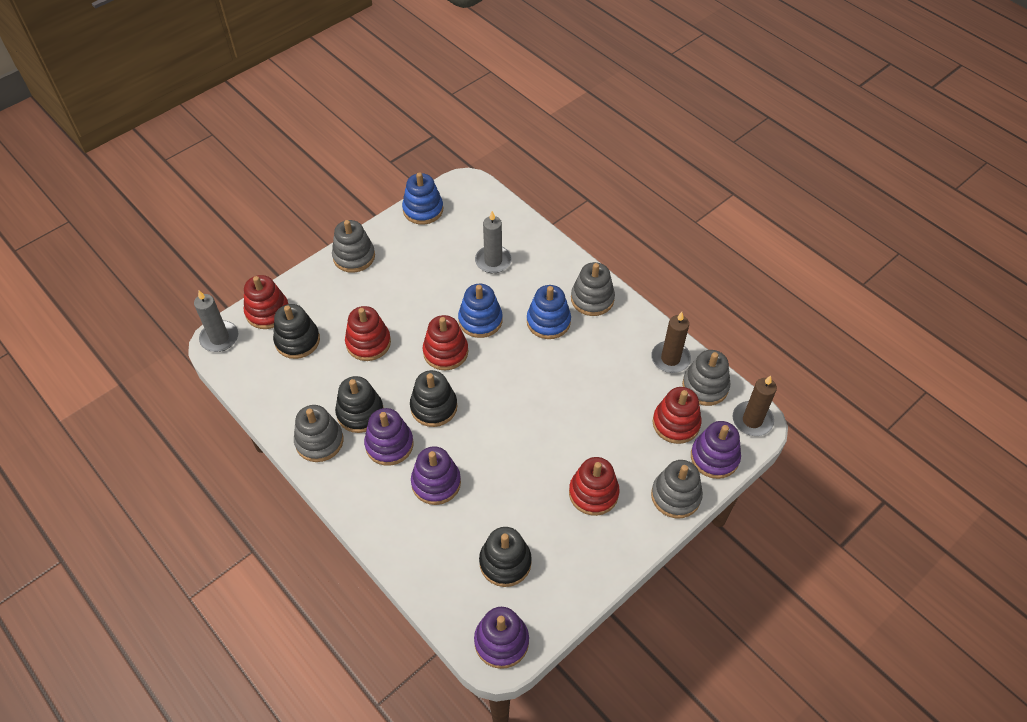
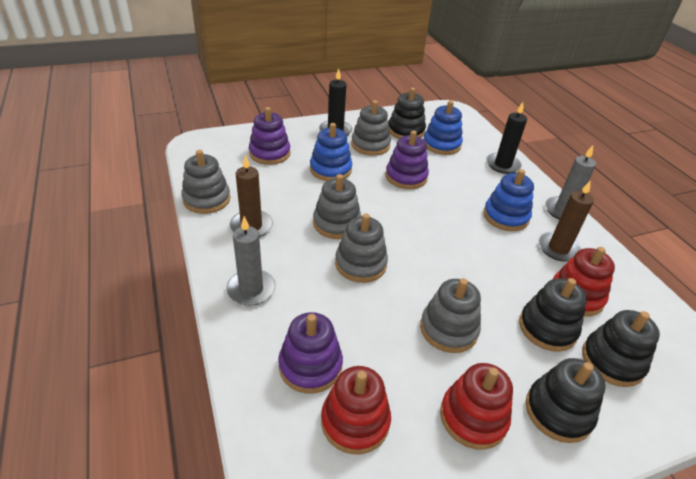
black candle: 0 -> 2
purple stacking toy: 4 -> 3
red stacking toy: 5 -> 3

